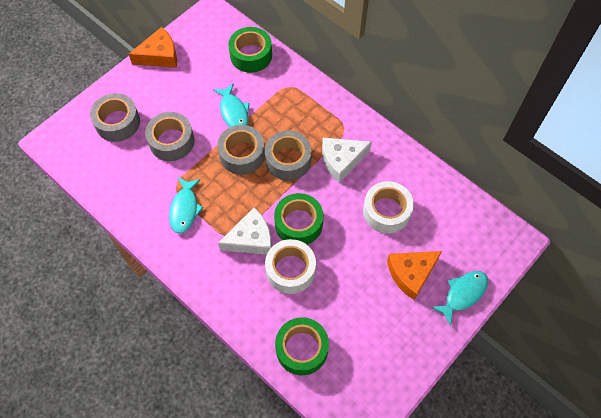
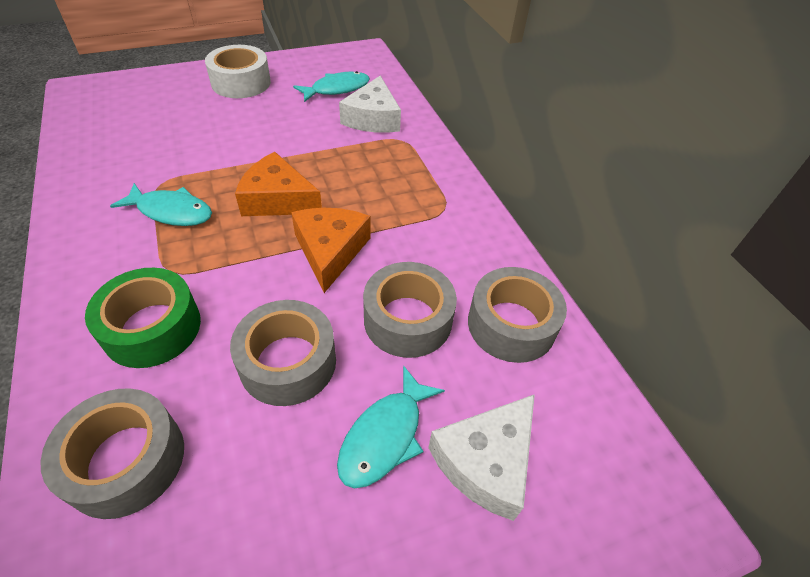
green tape: 3 -> 1
white tape: 2 -> 1

